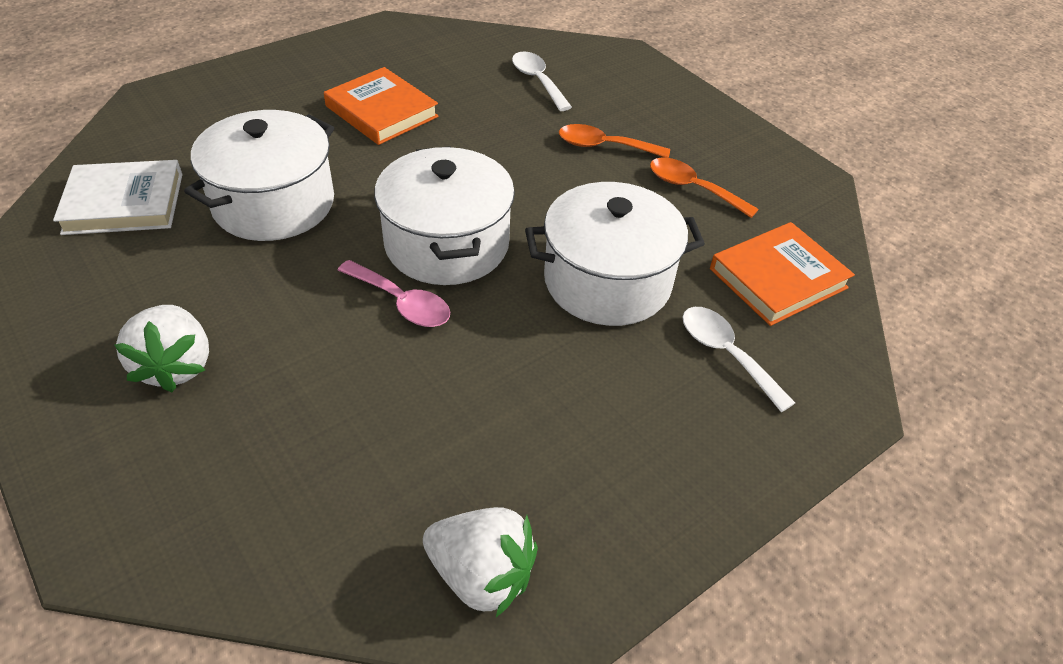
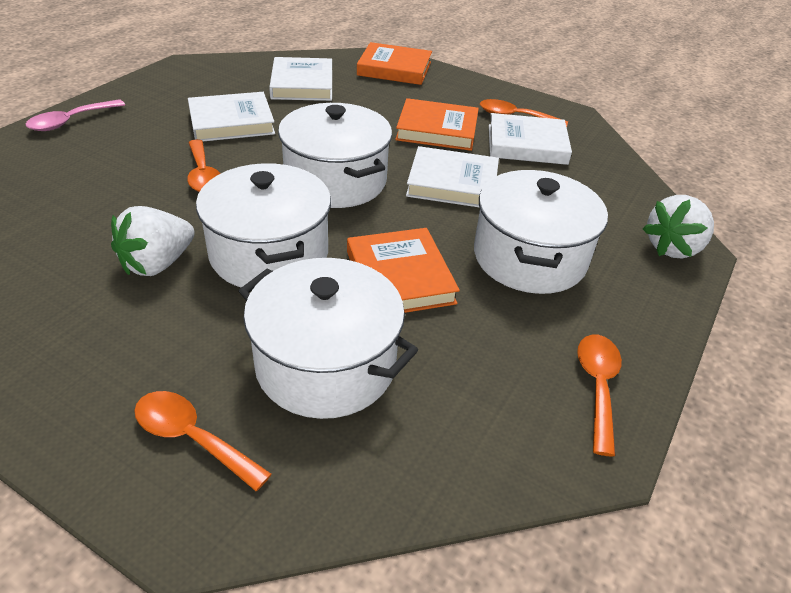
orange book: 2 -> 3
orange spoon: 2 -> 4
white book: 1 -> 4
white pot: 3 -> 4
white spoon: 2 -> 0

